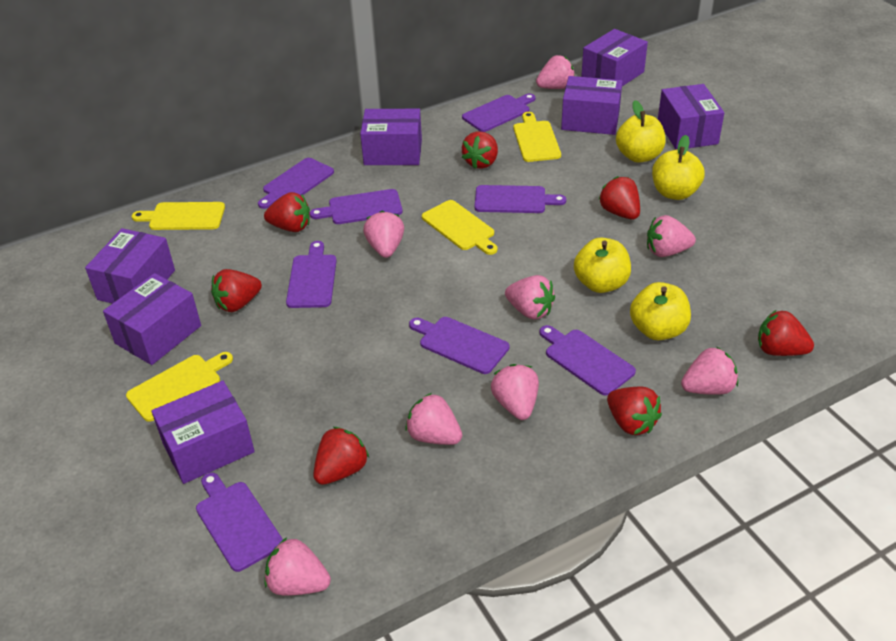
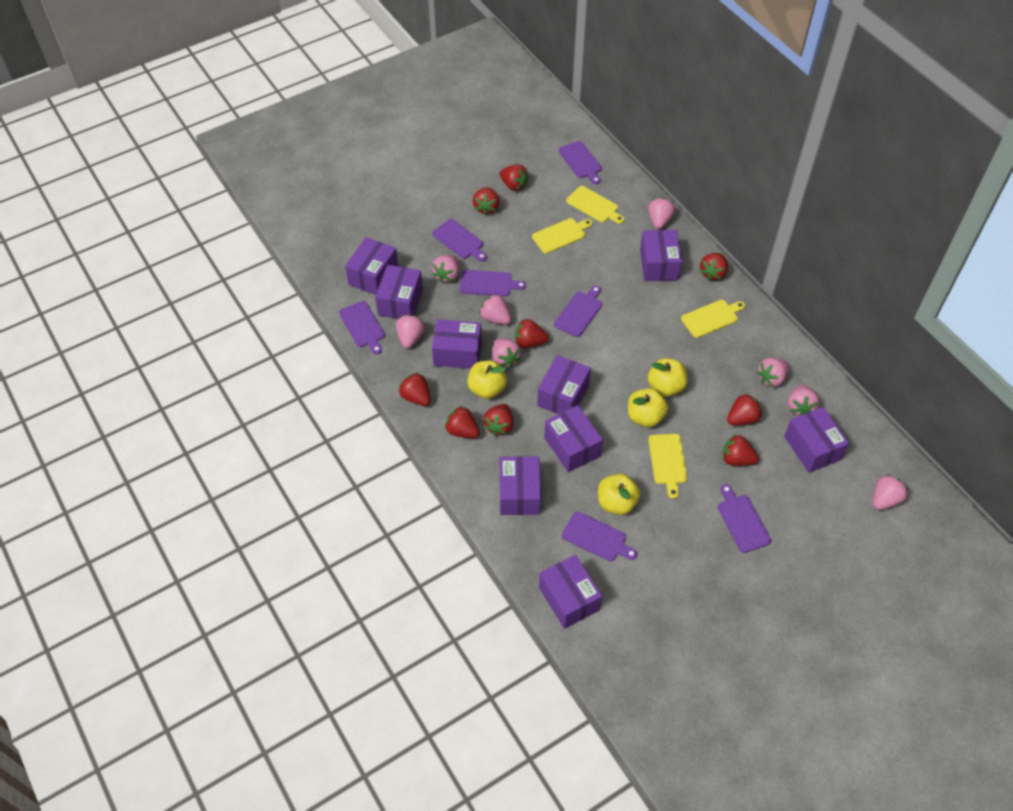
purple box: 7 -> 9
purple cutting board: 8 -> 7
red strawberry: 7 -> 9

